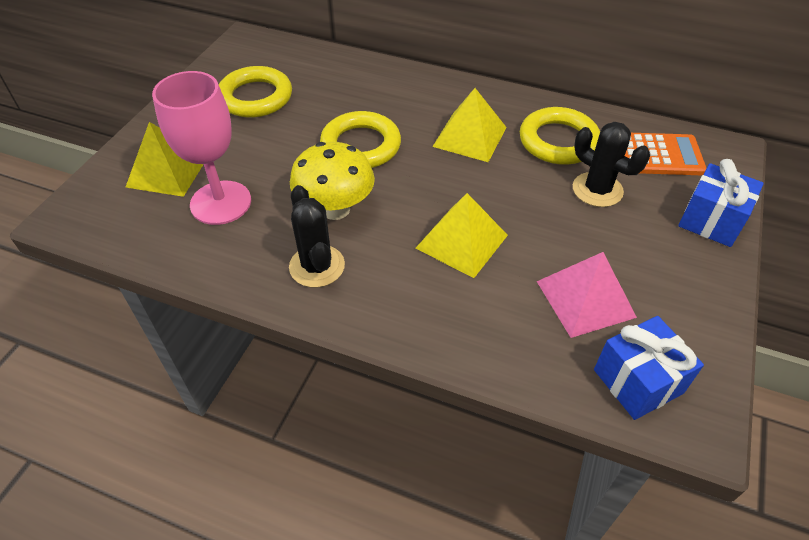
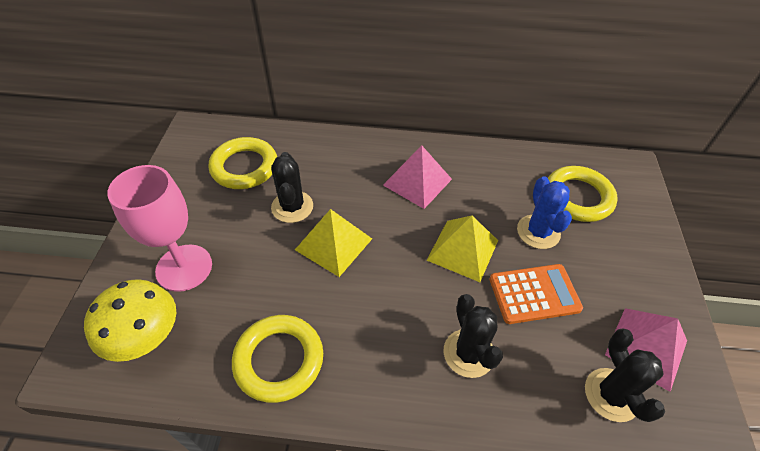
black cactus: 2 -> 3
blue cactus: 0 -> 1
blue gift: 2 -> 0
pink pyramid: 1 -> 2
yellow pyramid: 3 -> 2

